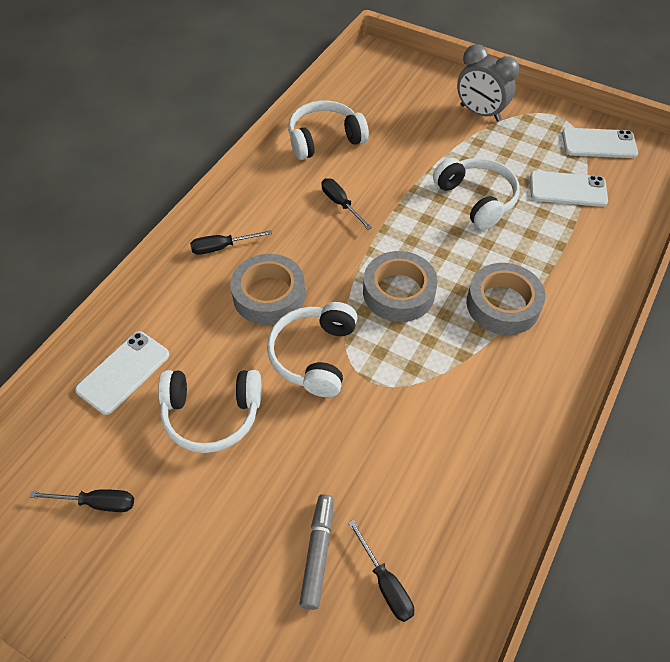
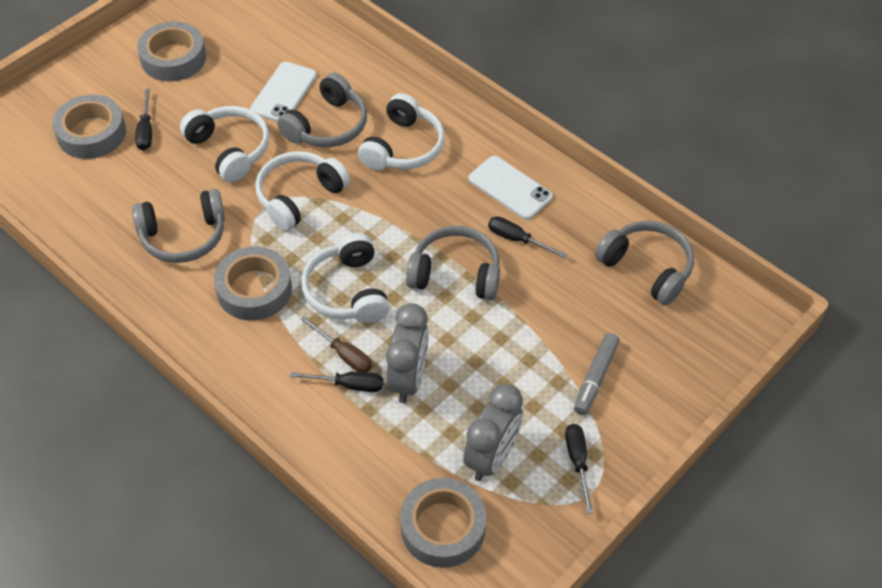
brown screwdriver: 0 -> 1
grey clock: 1 -> 2
grey headphones: 0 -> 4
grey tape: 3 -> 4
white phone: 3 -> 2

